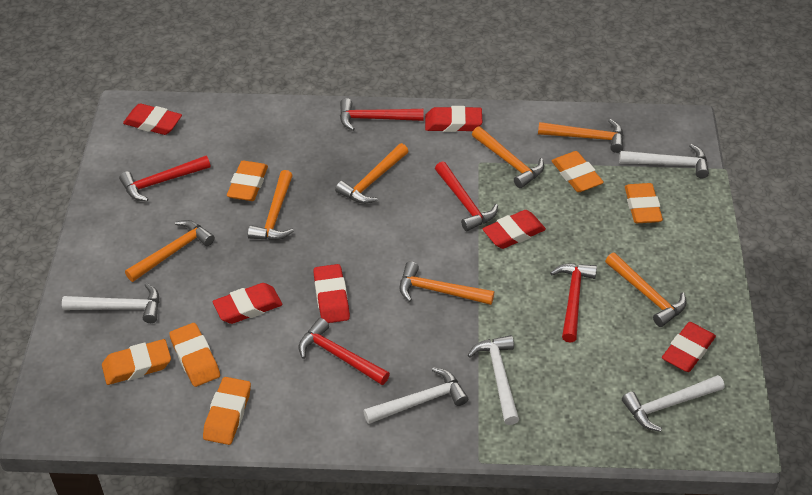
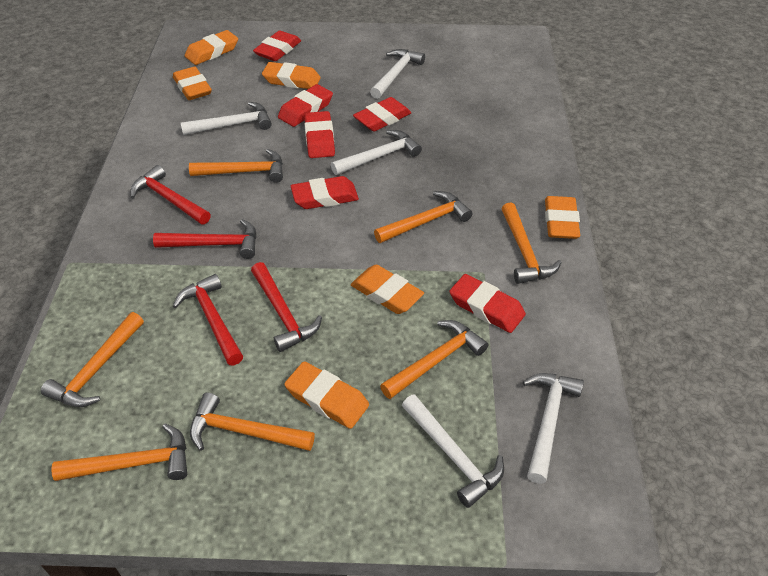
red hammer: 5 -> 4

